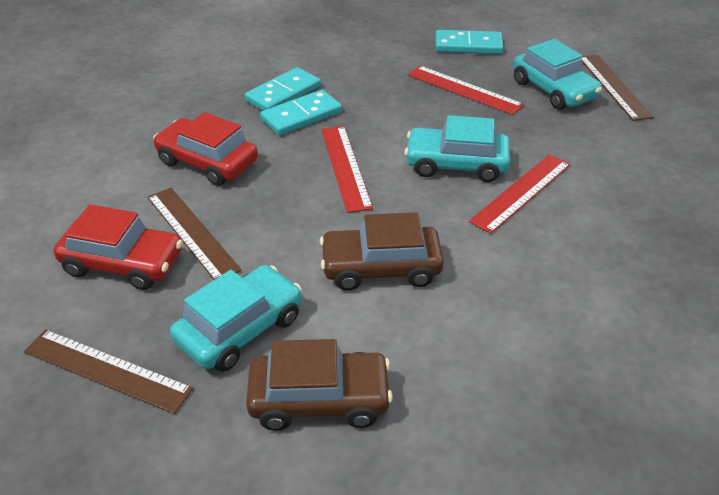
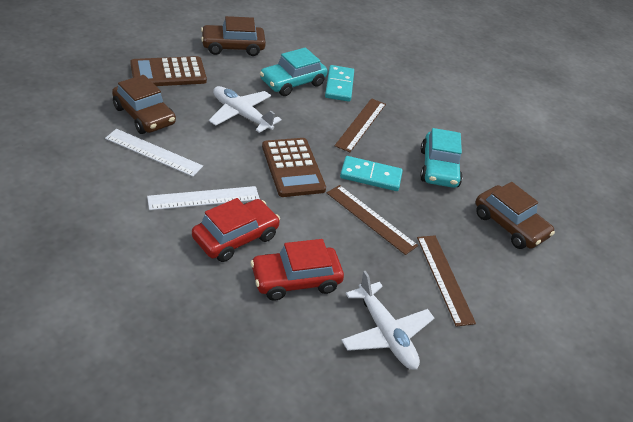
brown calculator: 0 -> 2
brown car: 2 -> 3
red ruler: 3 -> 0
turquoise car: 3 -> 2
turquoise domino: 3 -> 2
white plane: 0 -> 2
white ruler: 0 -> 2

